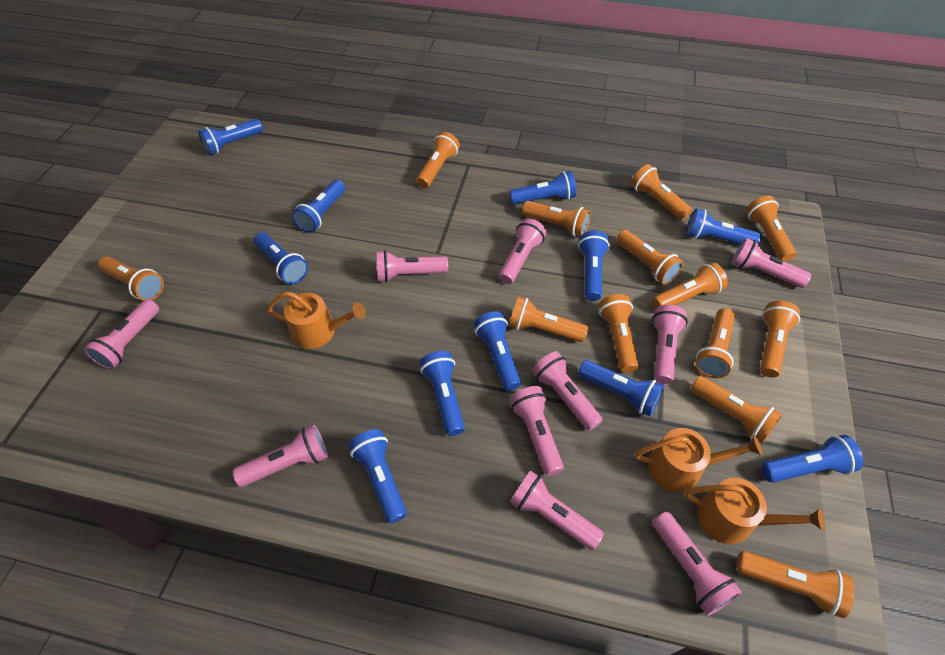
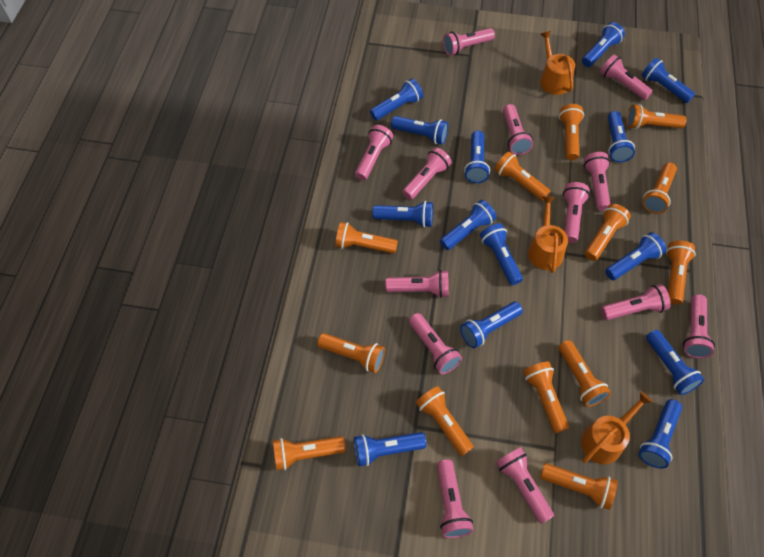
blue flashlight: 11 -> 14
pink flashlight: 10 -> 13

